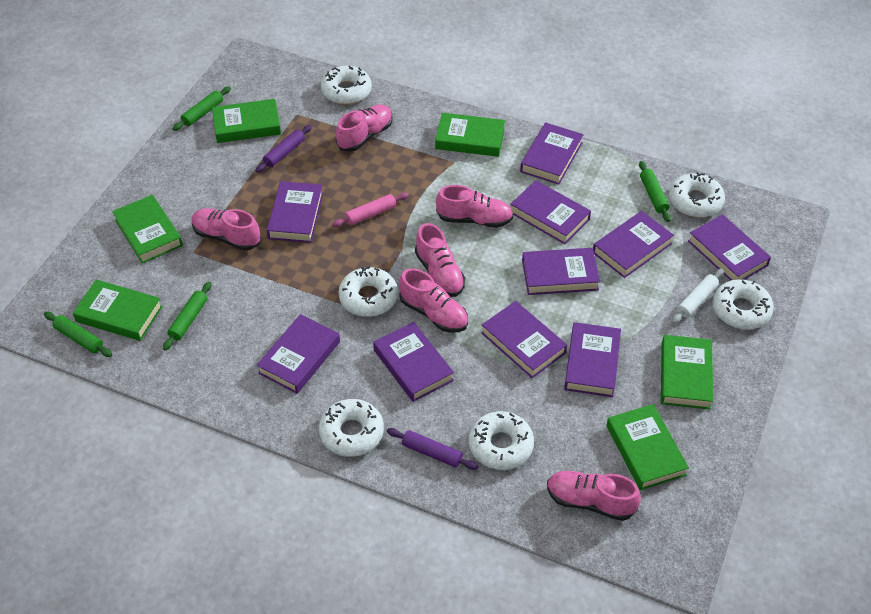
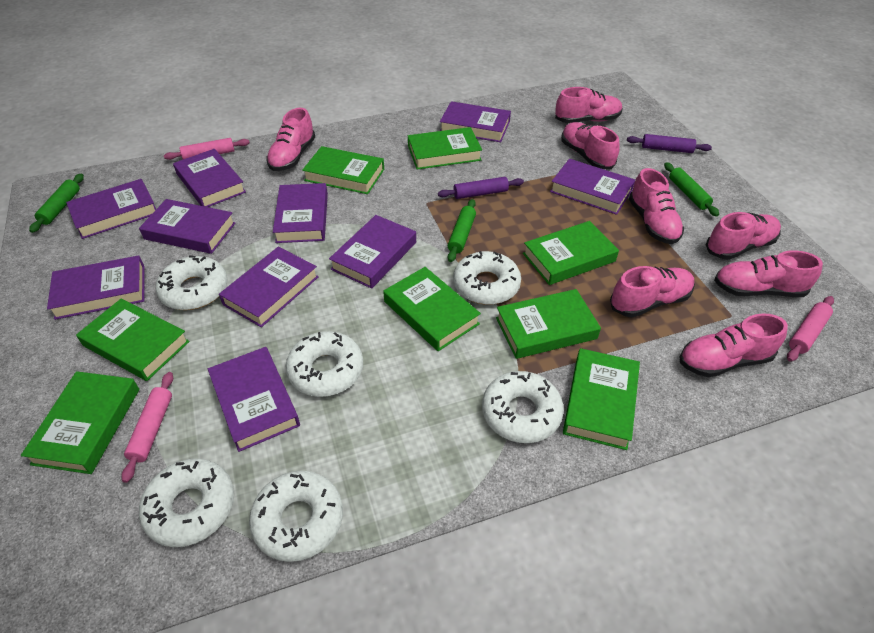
green book: 6 -> 8
green rolling pin: 4 -> 3
pink rolling pin: 1 -> 3
pink shoe: 6 -> 8
white rolling pin: 1 -> 0

